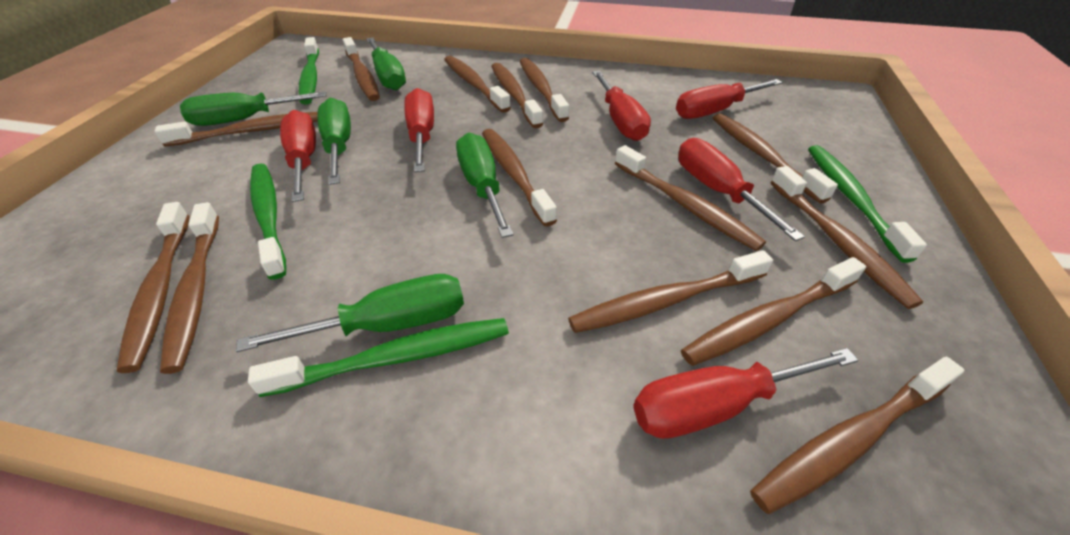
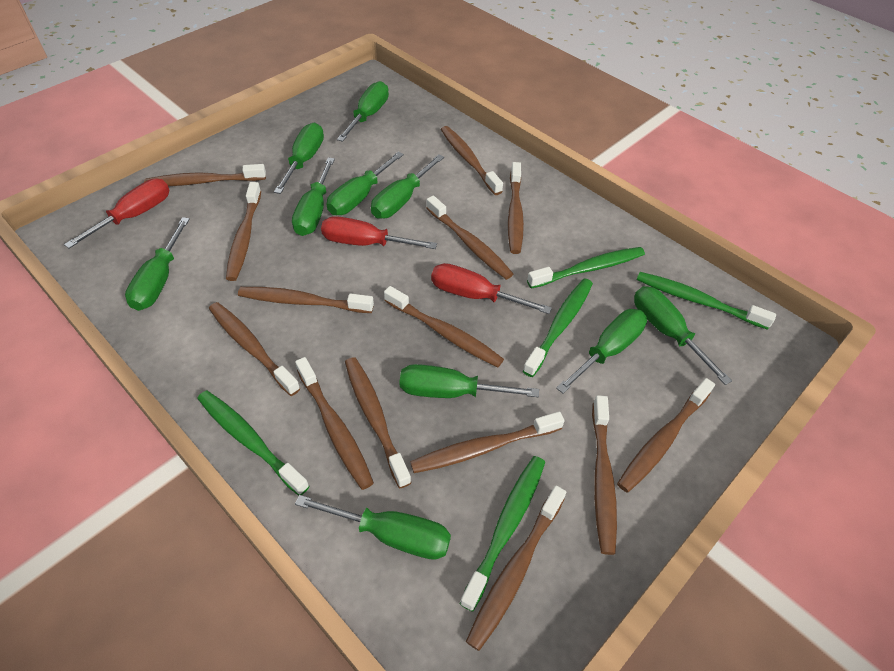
green screwdriver: 5 -> 10
green toothbrush: 4 -> 5
red screwdriver: 6 -> 3

